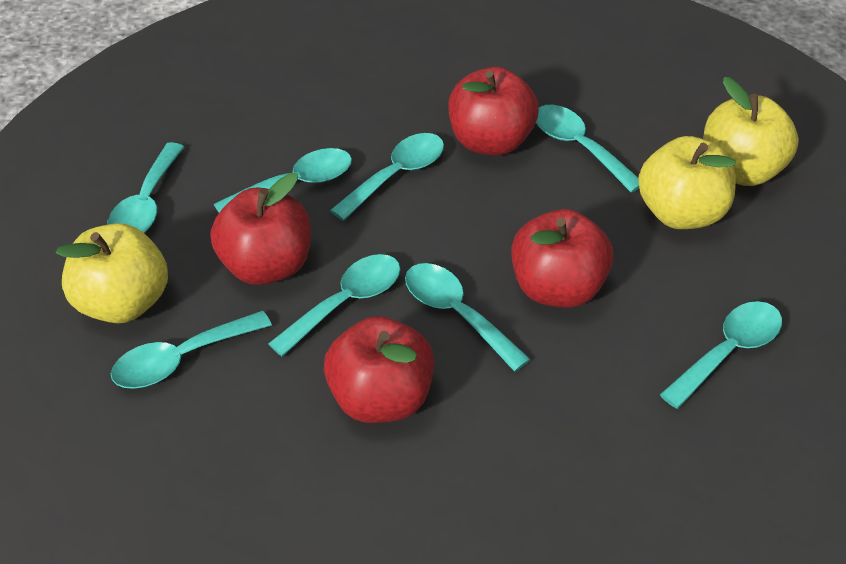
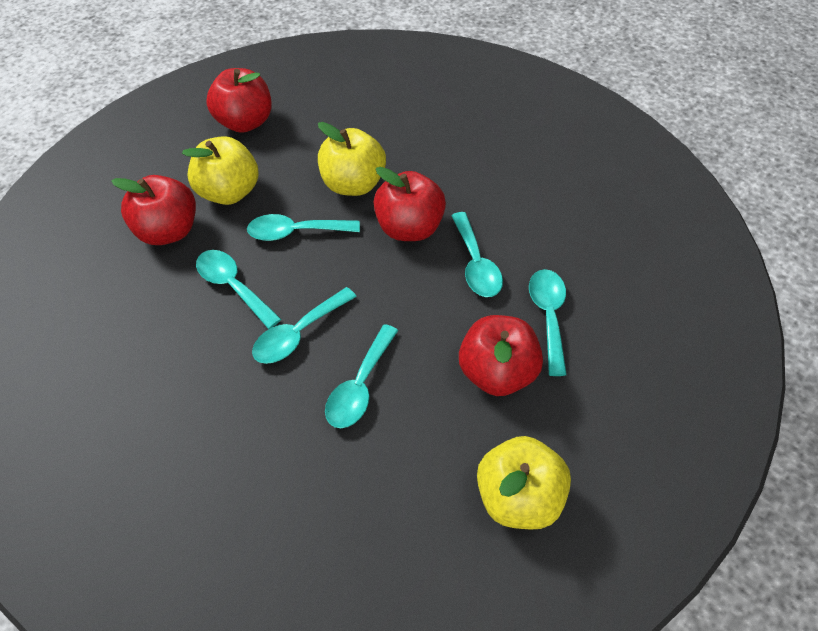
turquoise spoon: 8 -> 6

